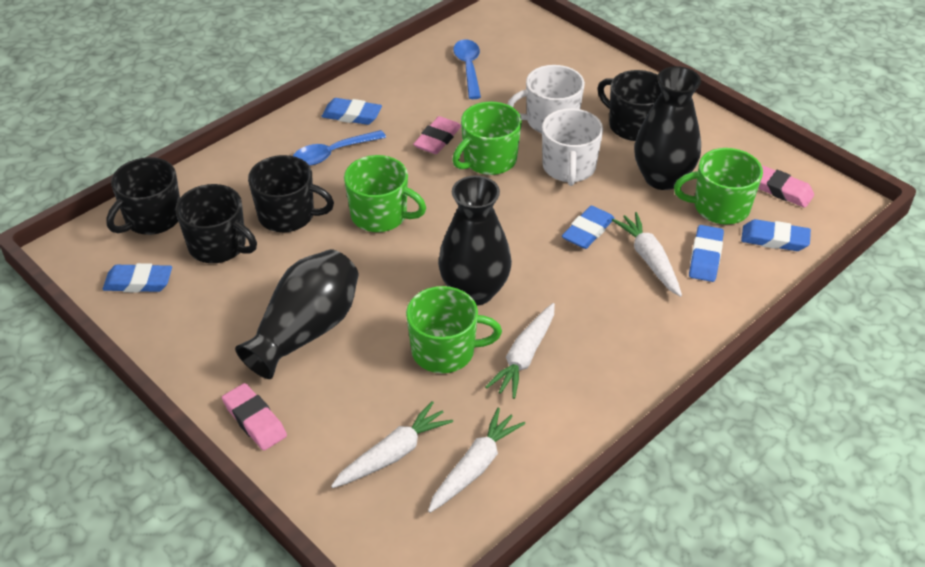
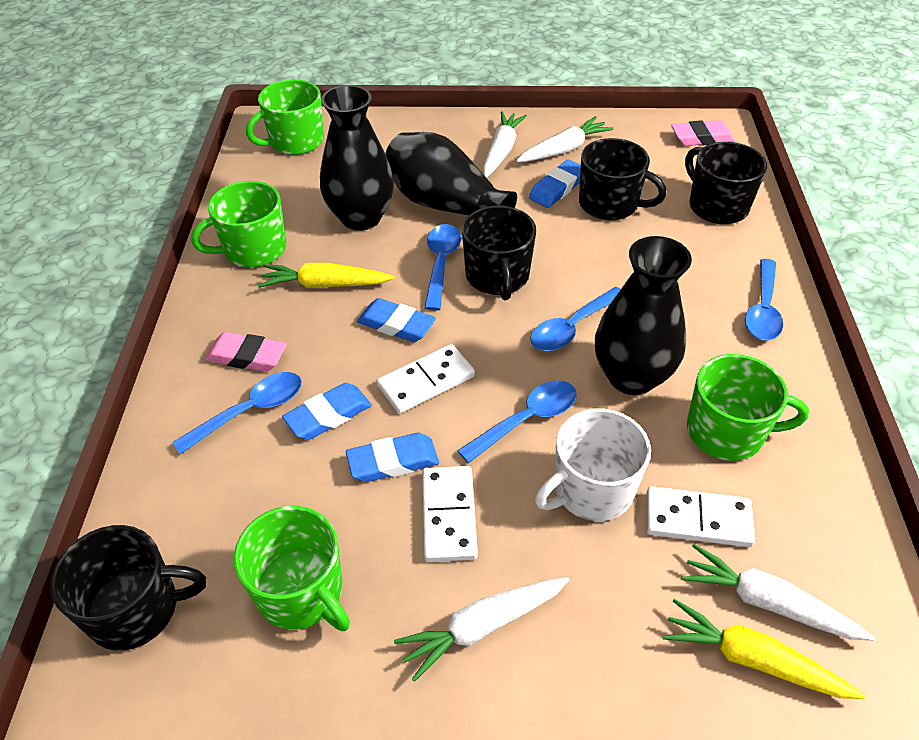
blue eraser: 5 -> 4
blue spoon: 2 -> 5
pink eraser: 3 -> 2
white domino: 0 -> 3
white mug: 2 -> 1
yellow carrot: 0 -> 2

